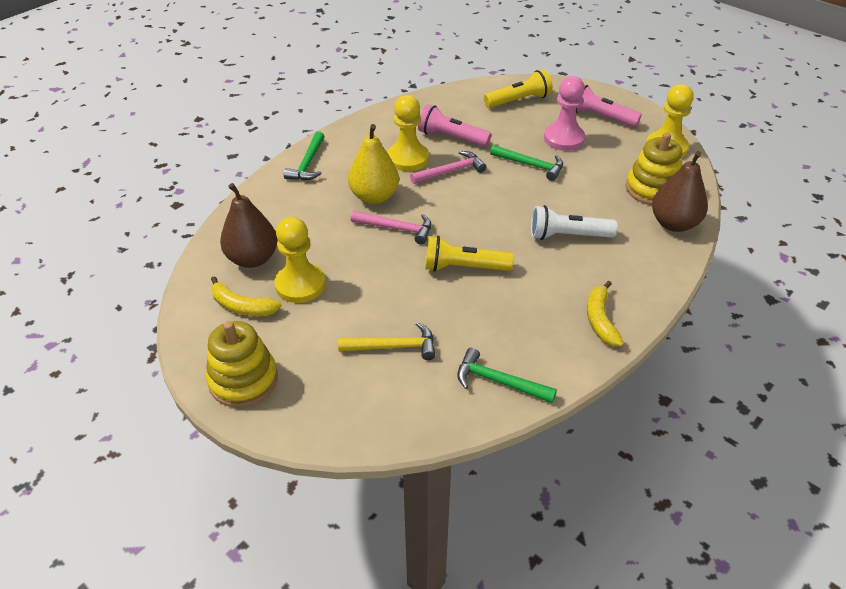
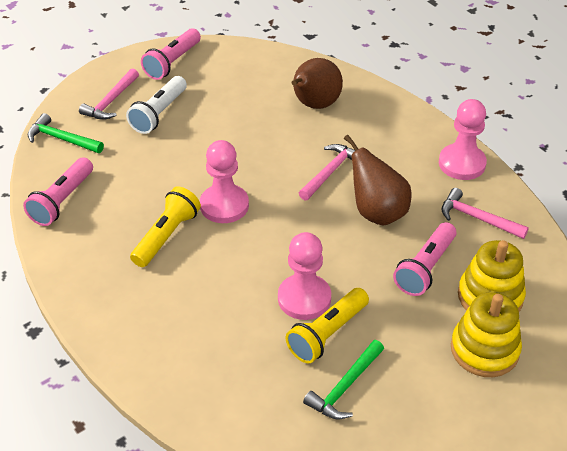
green hammer: 3 -> 2
pink flashlight: 2 -> 3
pink hammer: 2 -> 3
pink pawn: 1 -> 3
yellow banana: 2 -> 0
yellow hammer: 1 -> 0
yellow pawn: 3 -> 0
yellow pear: 1 -> 0

